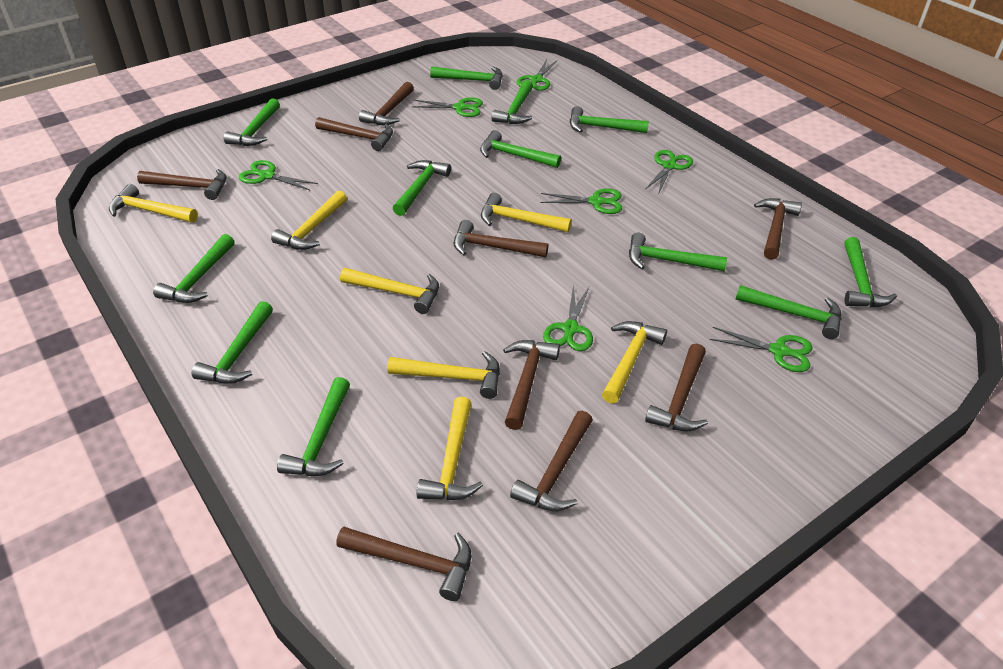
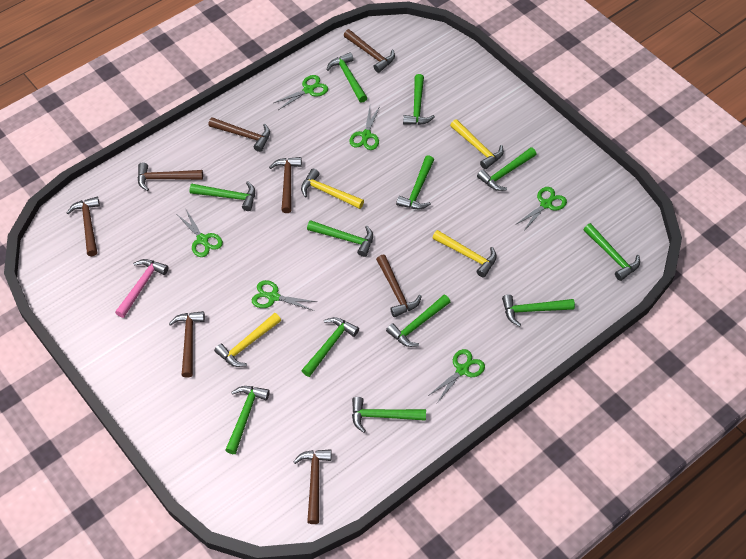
brown hammer: 9 -> 8
green scissors: 7 -> 6
pink hammer: 0 -> 1
yellow hammer: 7 -> 4

